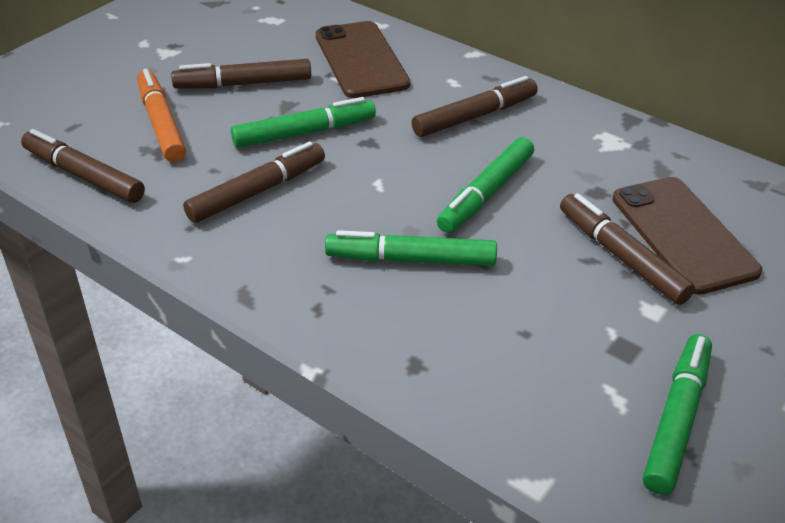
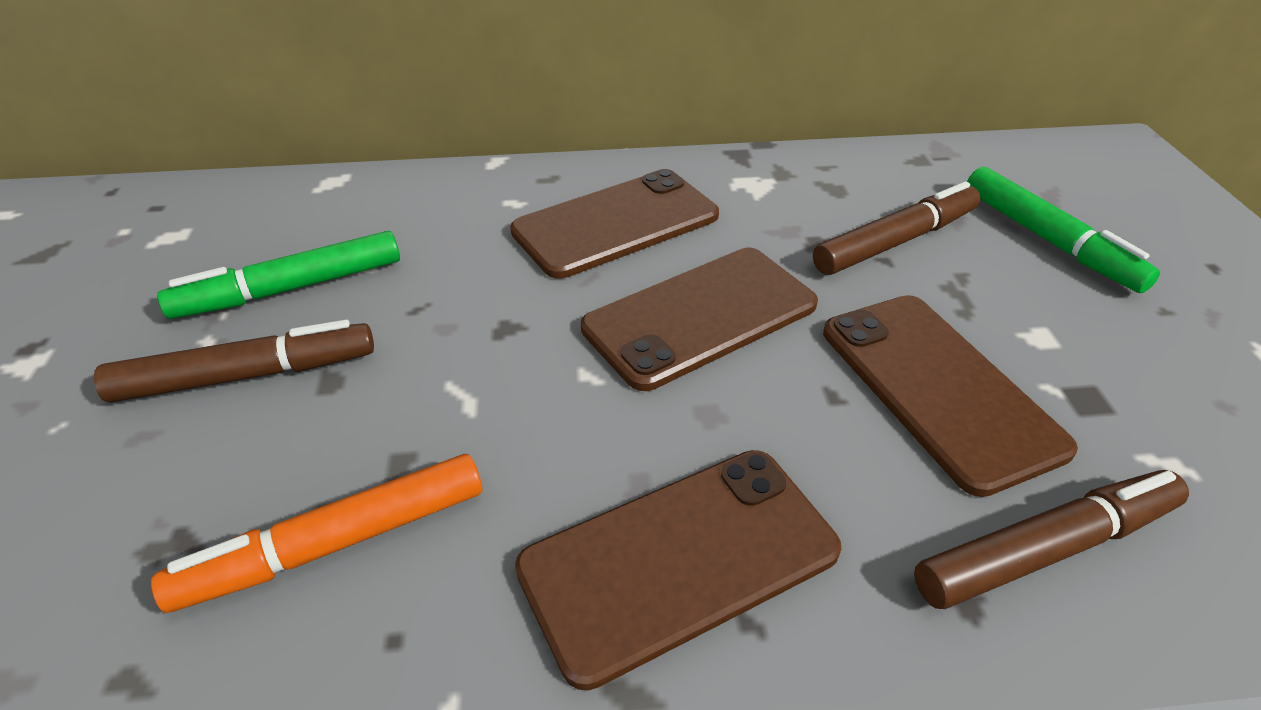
brown marker: 5 -> 3
brown phone: 2 -> 4
green marker: 4 -> 2

